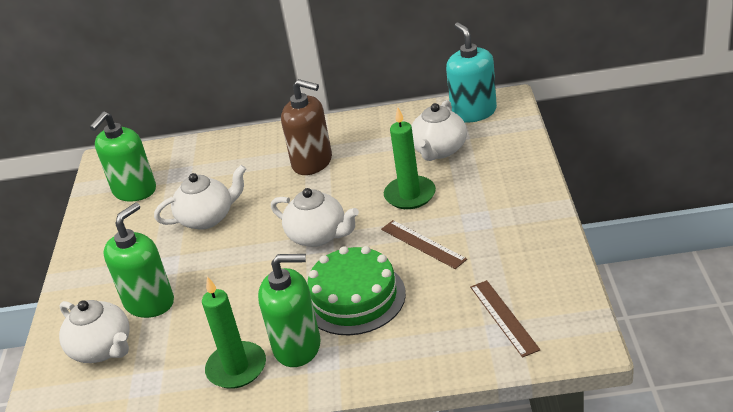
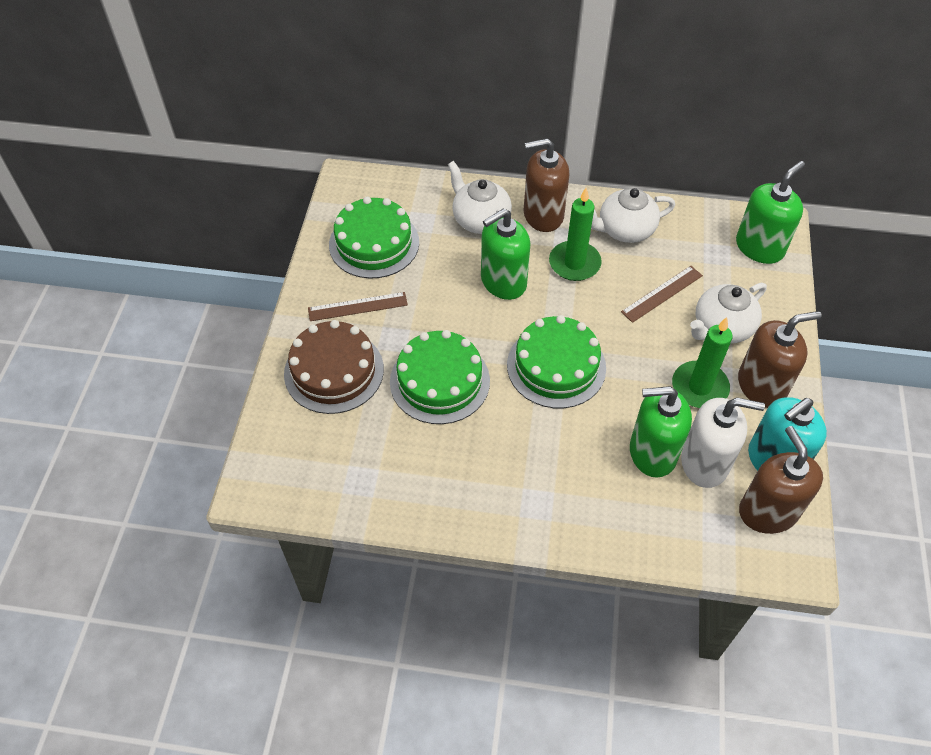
brown cake: 0 -> 1
brown soap dispenser: 1 -> 3
green cake: 1 -> 3
white soap dispenser: 0 -> 1
white teapot: 4 -> 3

